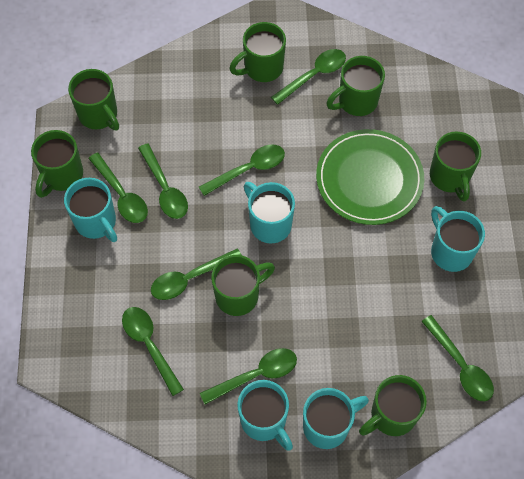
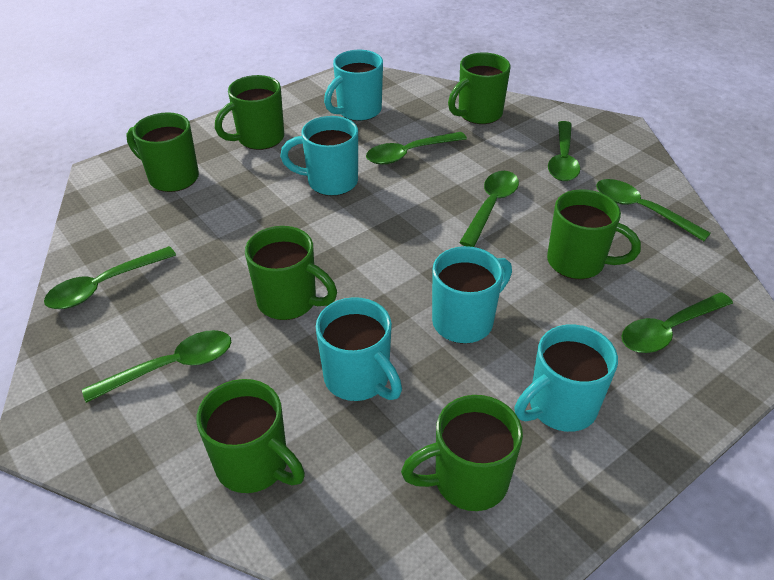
green plate: 1 -> 0
green spoon: 8 -> 7

